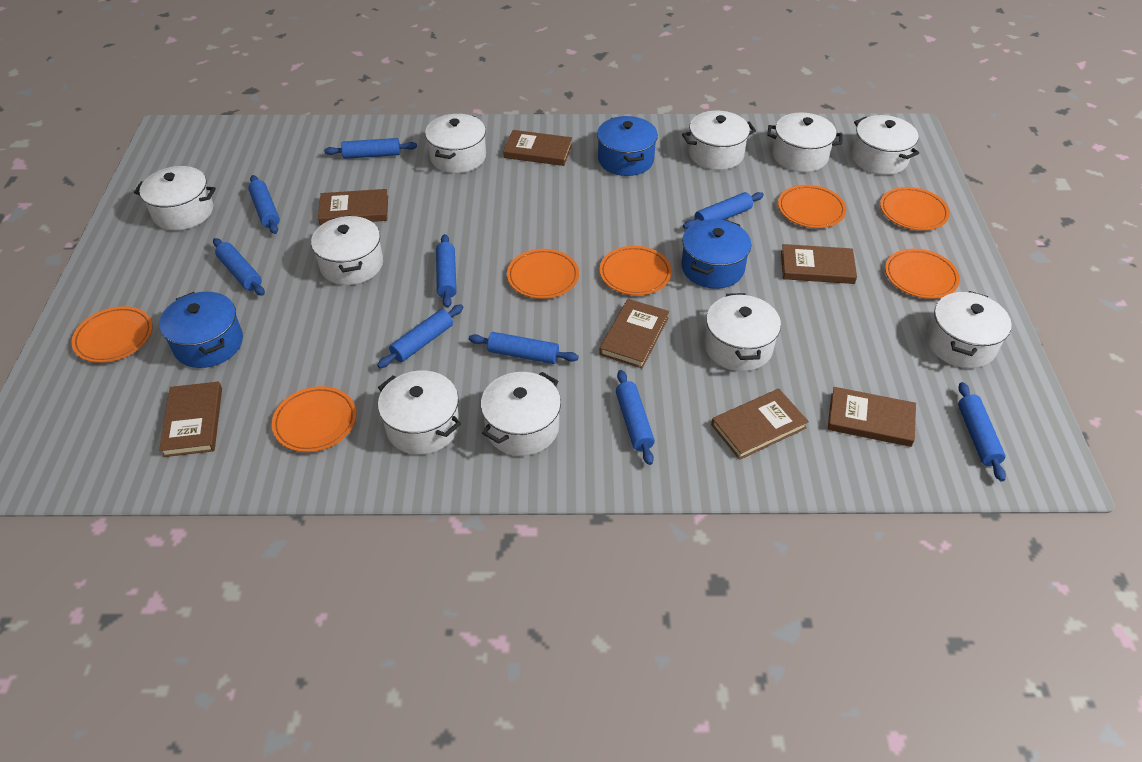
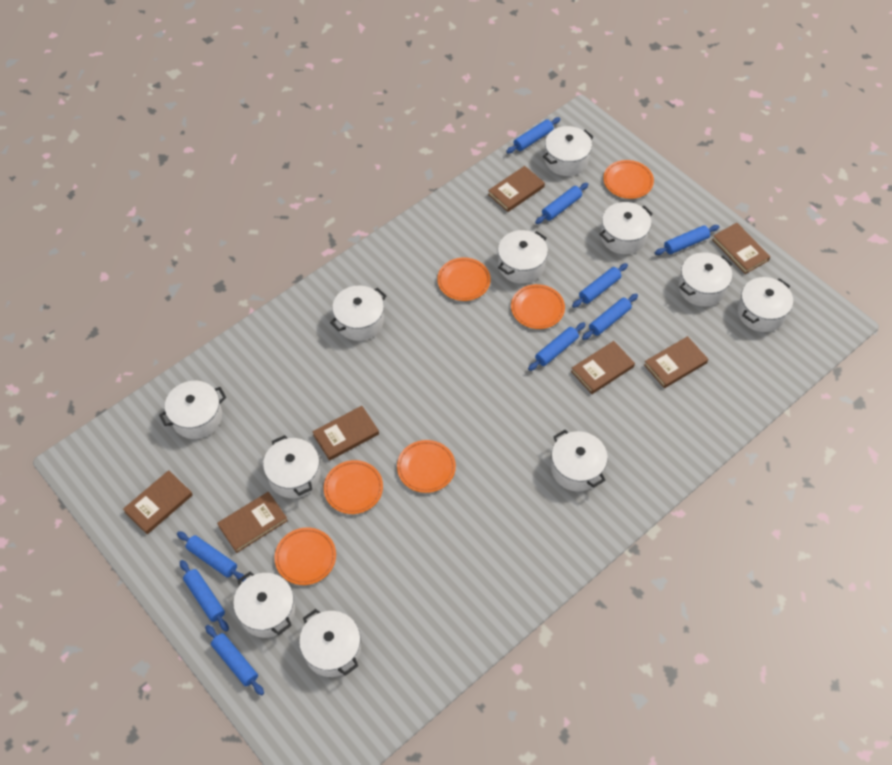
blue pot: 3 -> 0
orange plate: 7 -> 6
white pot: 10 -> 11

